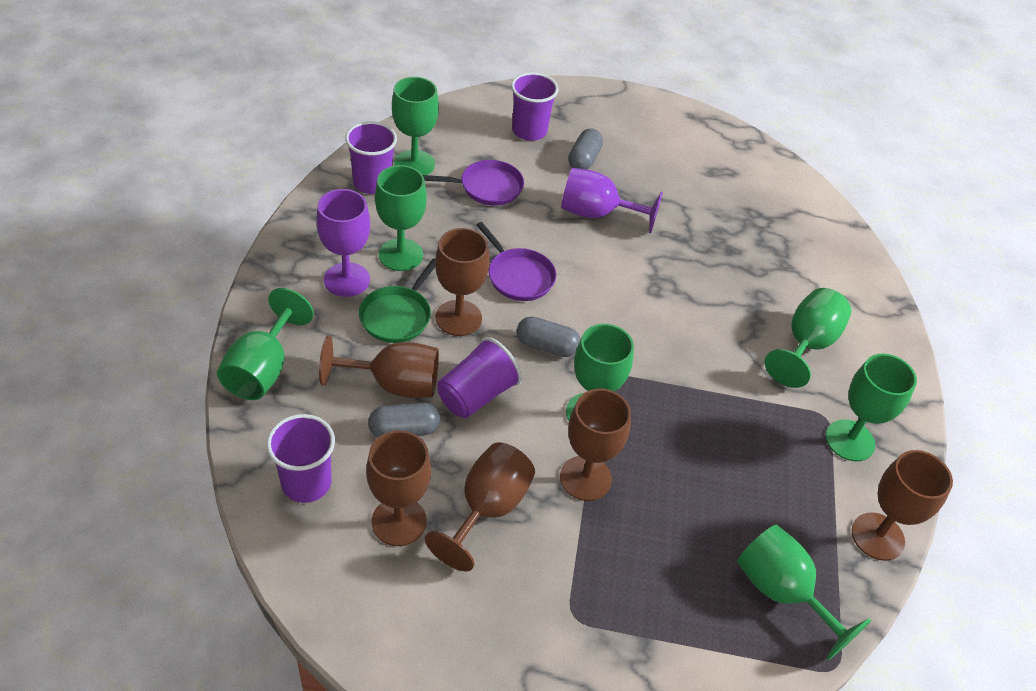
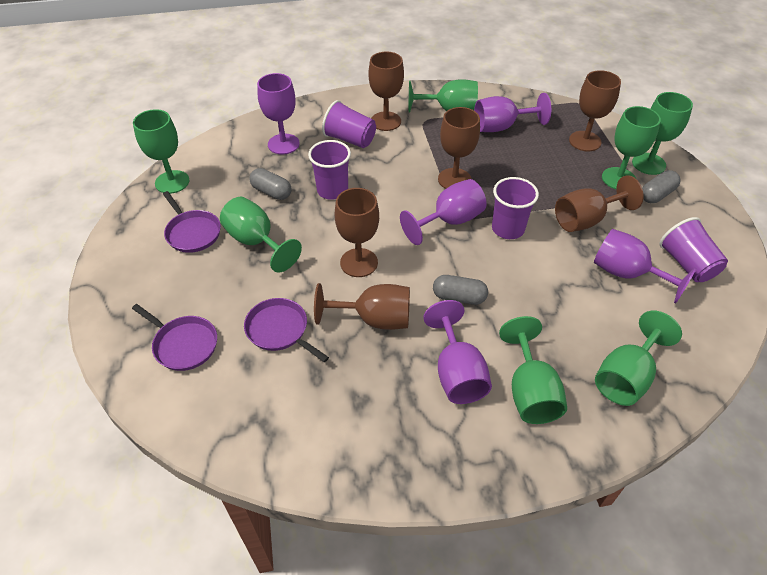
green pan: 1 -> 0
purple goblet: 2 -> 5
purple pan: 2 -> 3

